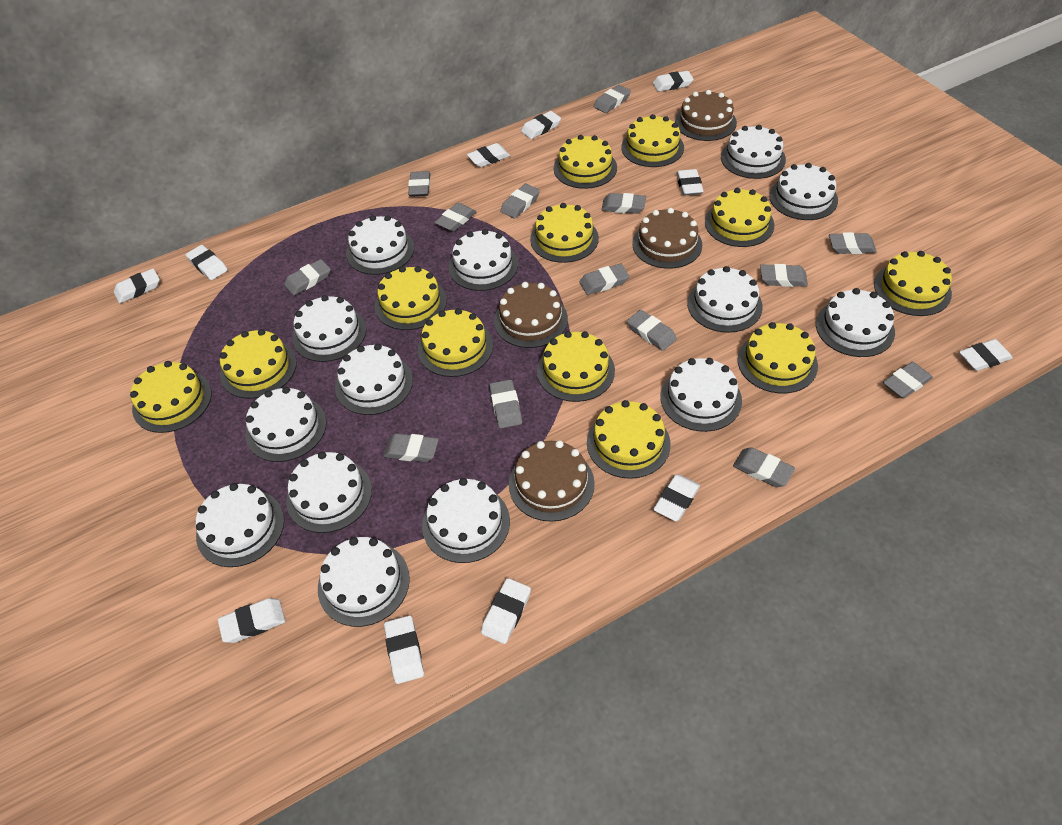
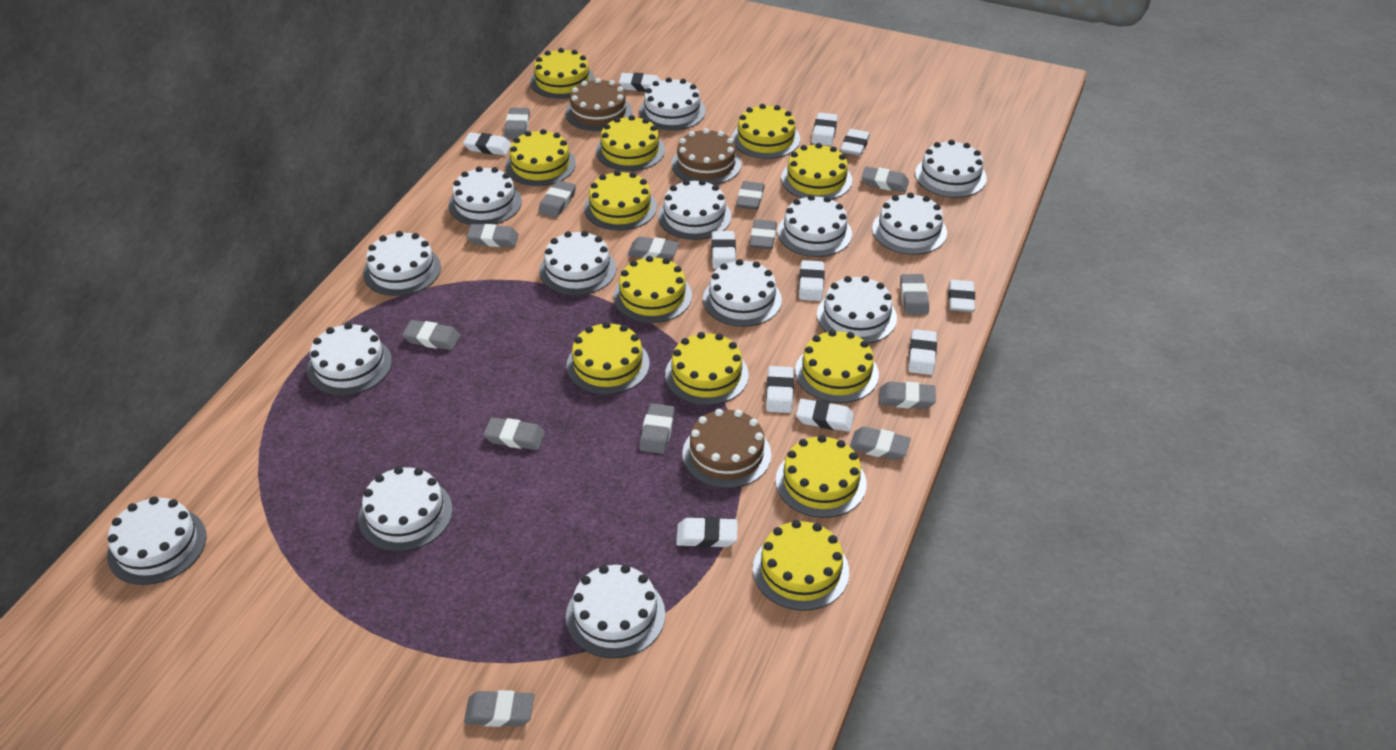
brown cake: 4 -> 3

